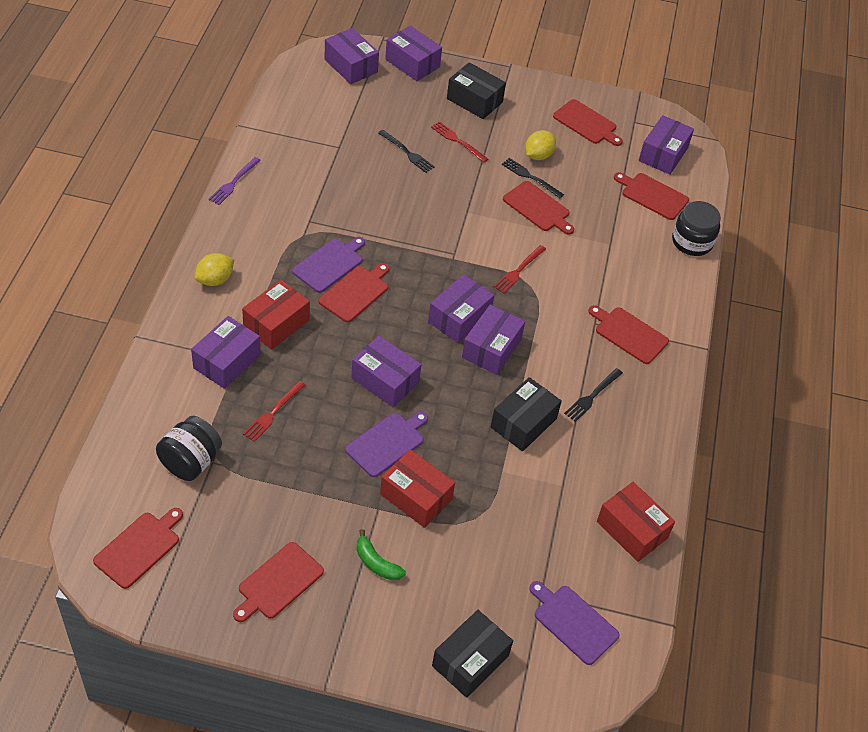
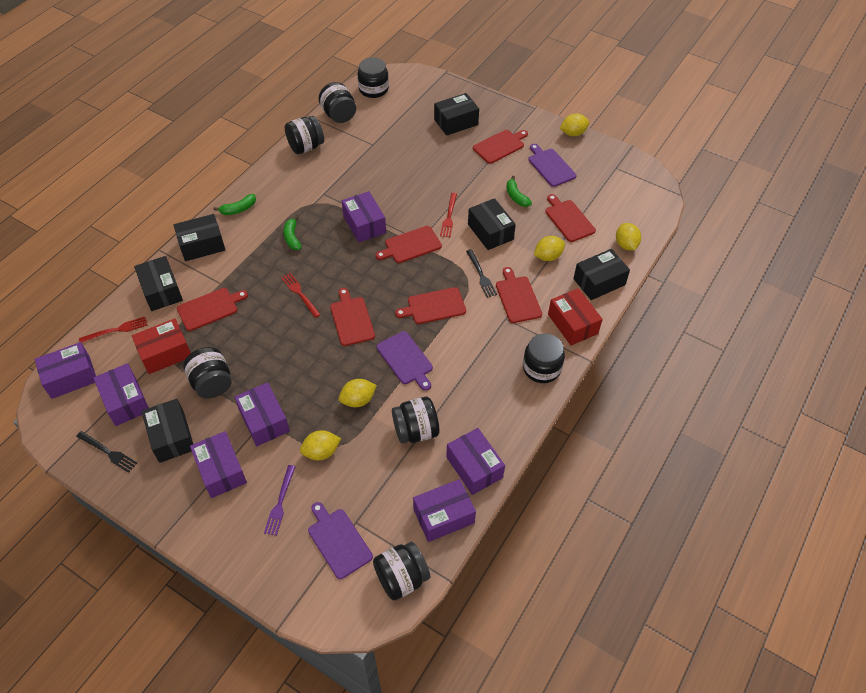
black box: 3 -> 6
black fork: 3 -> 2
black jar: 2 -> 7
green banana: 1 -> 3
red box: 3 -> 2
yellow lemon: 2 -> 5

